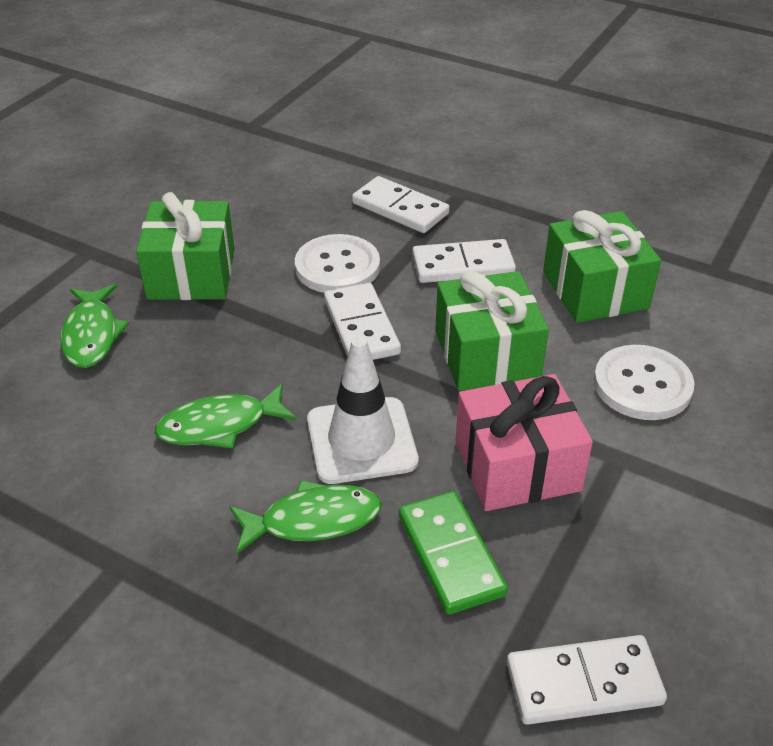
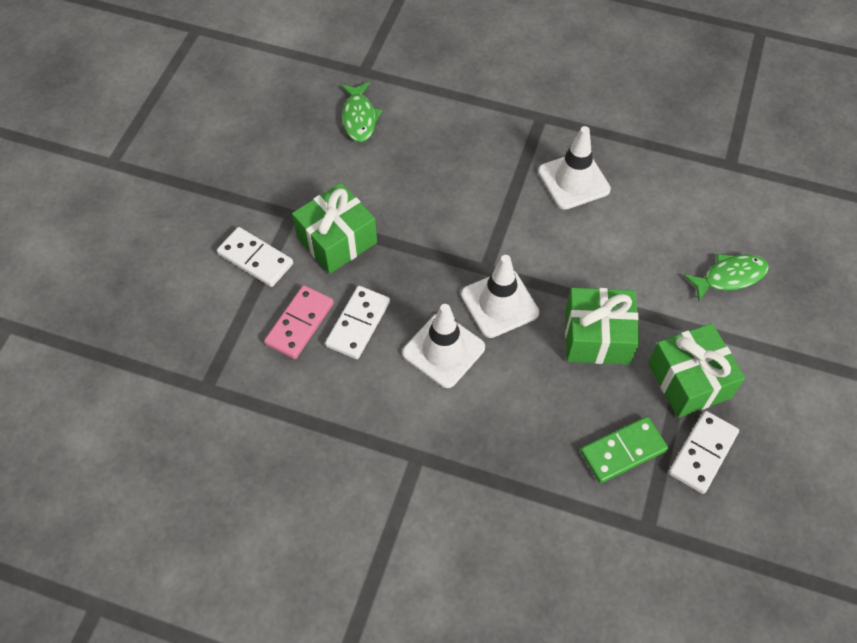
green fish: 3 -> 2
pink domino: 0 -> 1
pink gift: 1 -> 0
white button: 2 -> 0
white domino: 4 -> 3
white traffic cone: 1 -> 3

